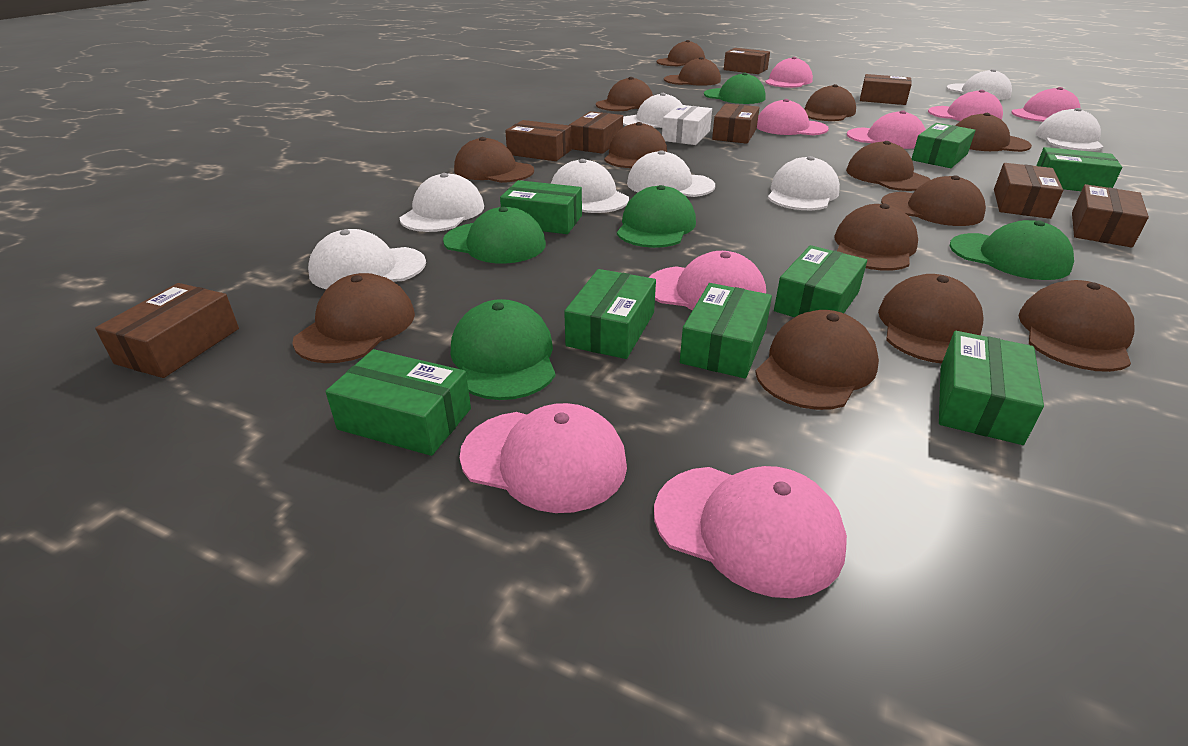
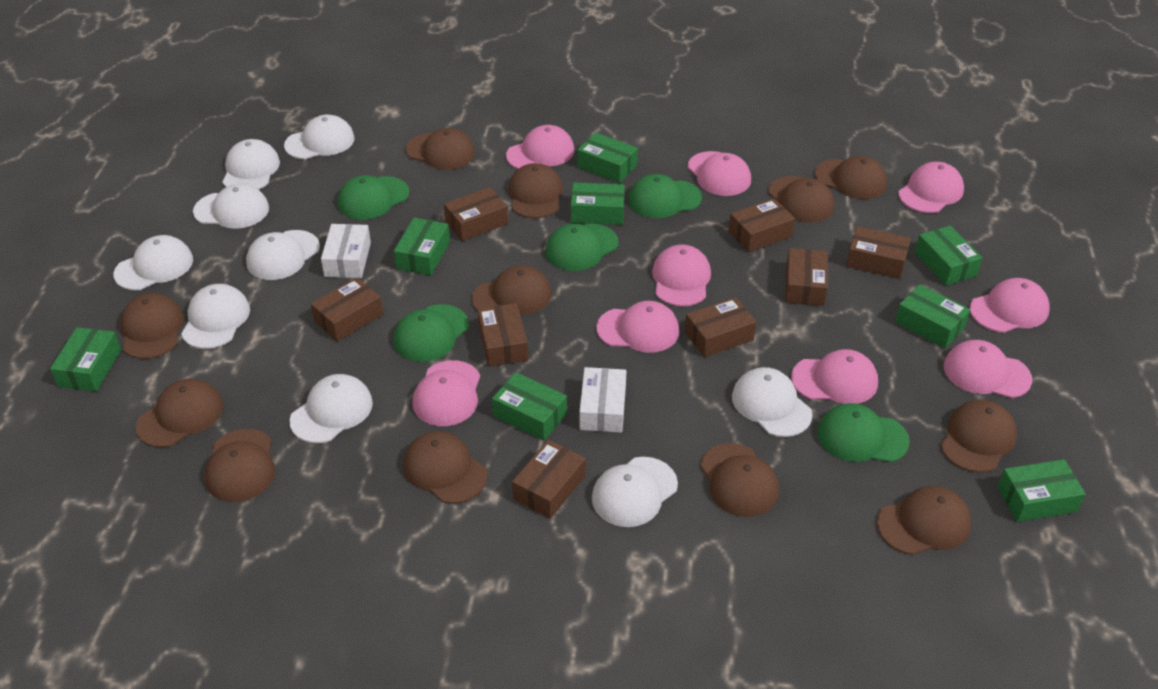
brown cap: 14 -> 12
pink cap: 8 -> 9
white box: 1 -> 2
white cap: 8 -> 9

